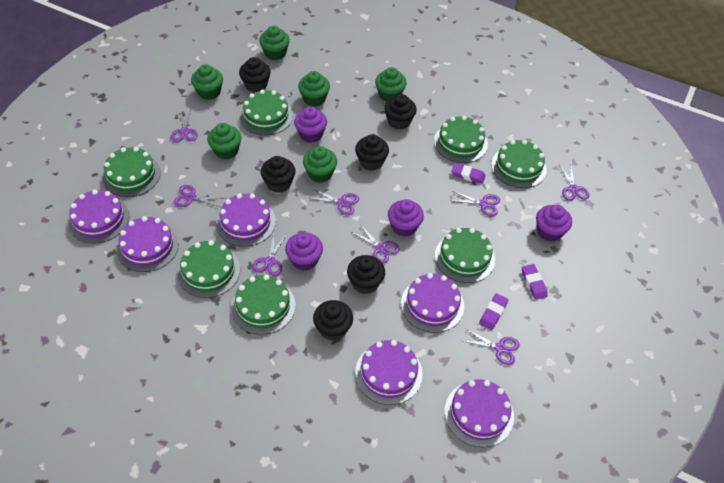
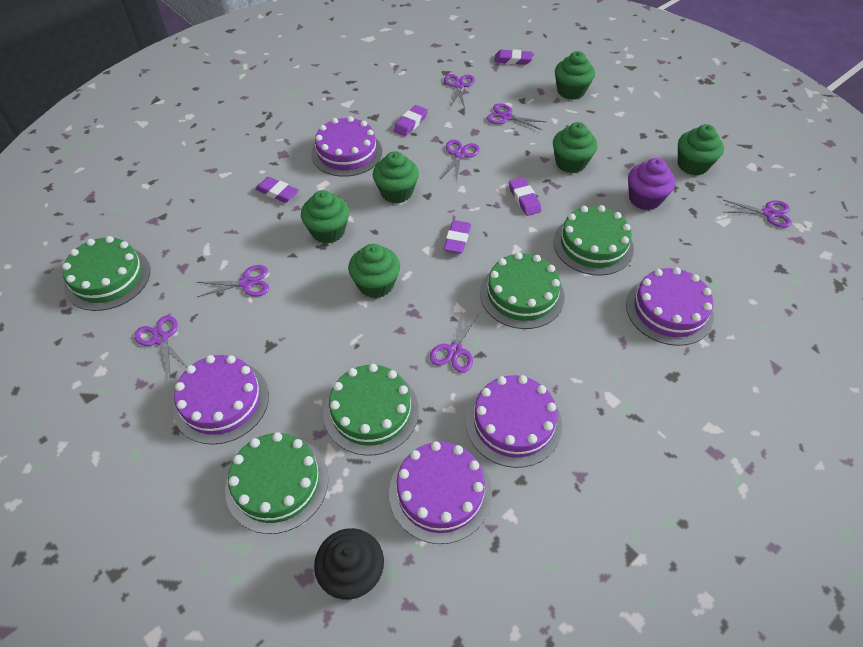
black cupcake: 6 -> 1
green cake: 7 -> 5
purple cake: 6 -> 5
purple cupcake: 4 -> 1
purple eraser: 3 -> 5
purple scissors: 8 -> 7

